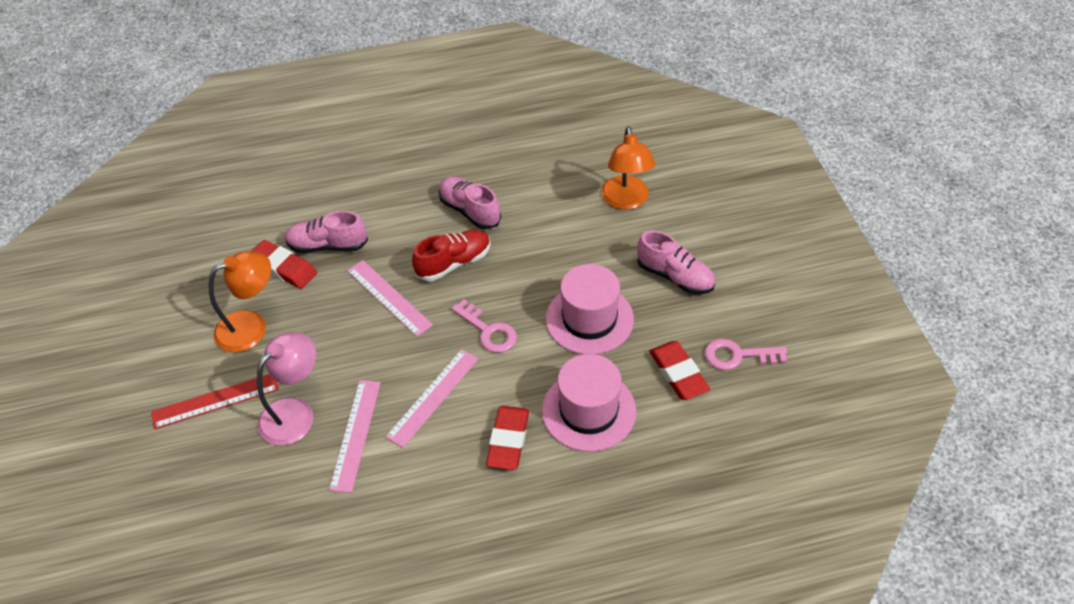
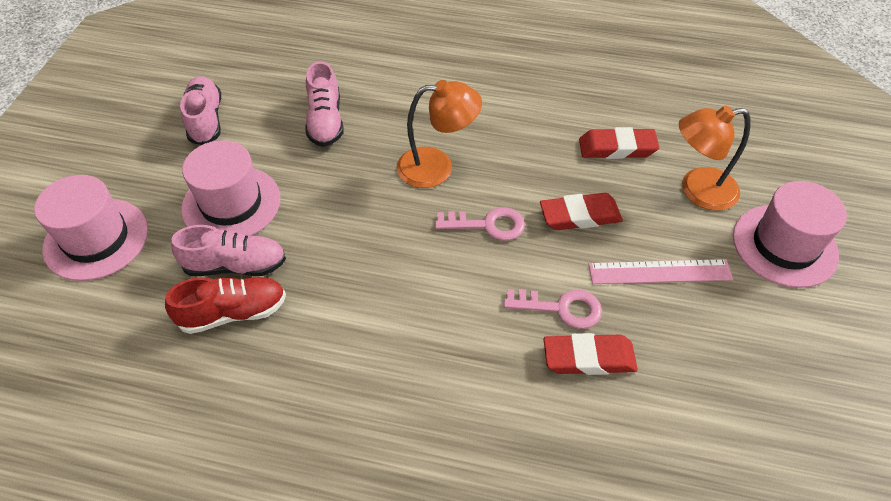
pink hat: 2 -> 3
pink lamp: 1 -> 0
pink ruler: 3 -> 1
red ruler: 1 -> 0

